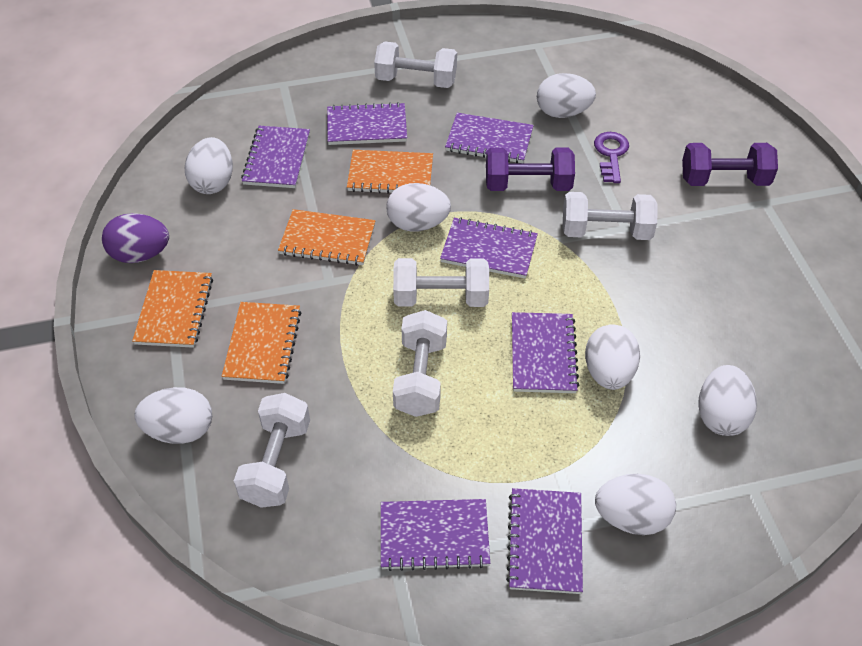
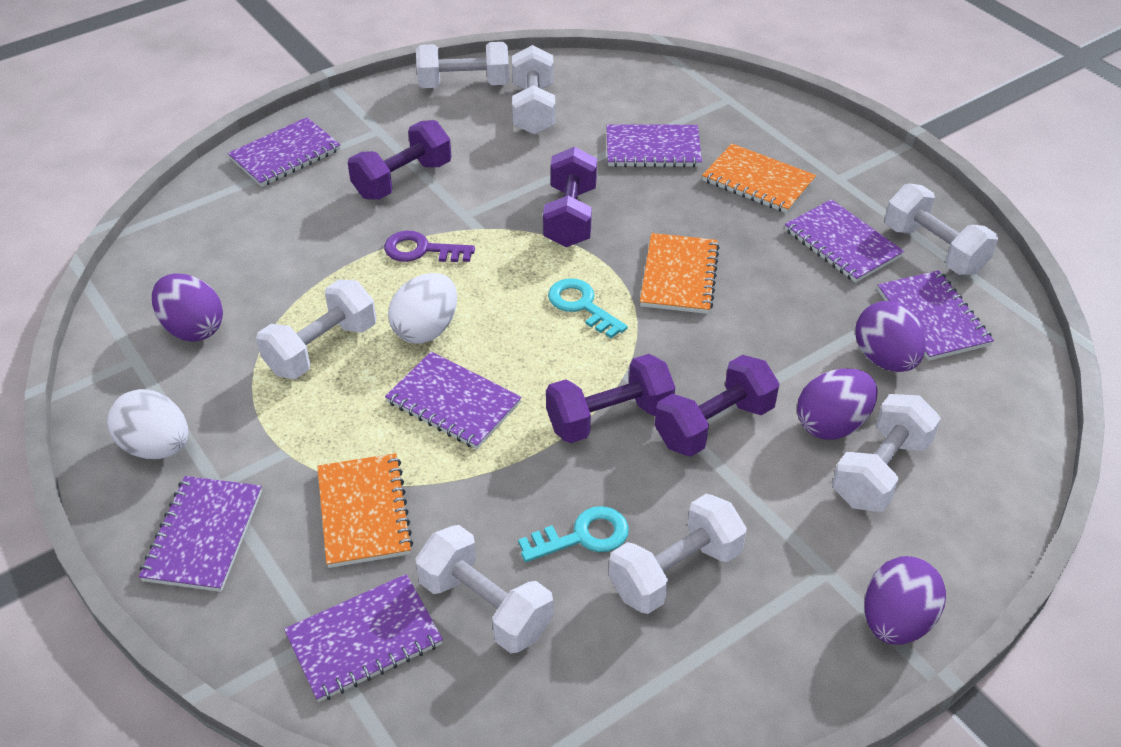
orange notebook: 4 -> 3
purple dumbbell: 2 -> 4
purple egg: 1 -> 4
turquoise key: 0 -> 2
white dumbbell: 5 -> 7
white egg: 7 -> 2

